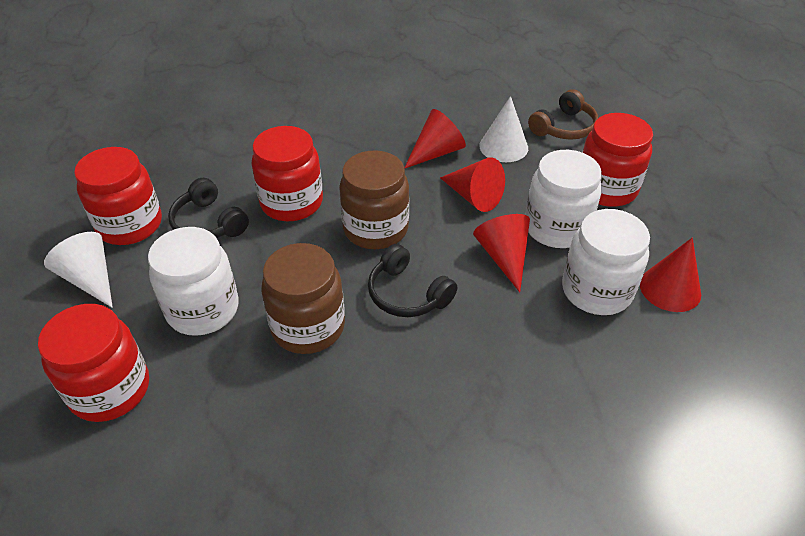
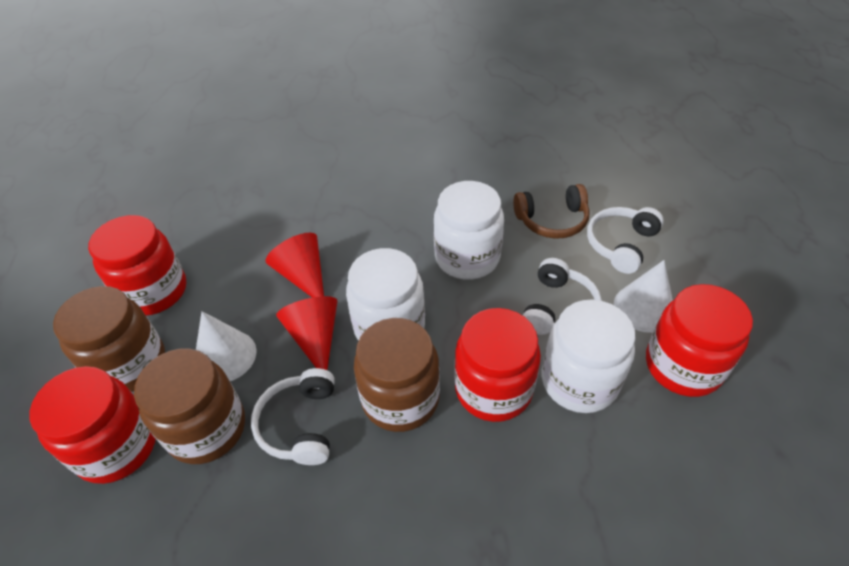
black headphones: 2 -> 0
brown jar: 2 -> 3
red cone: 4 -> 2
white headphones: 0 -> 3

